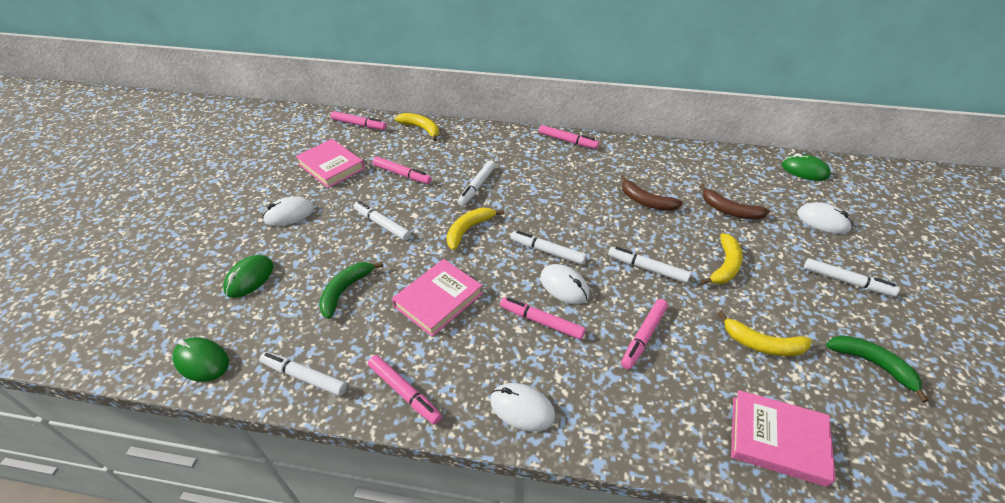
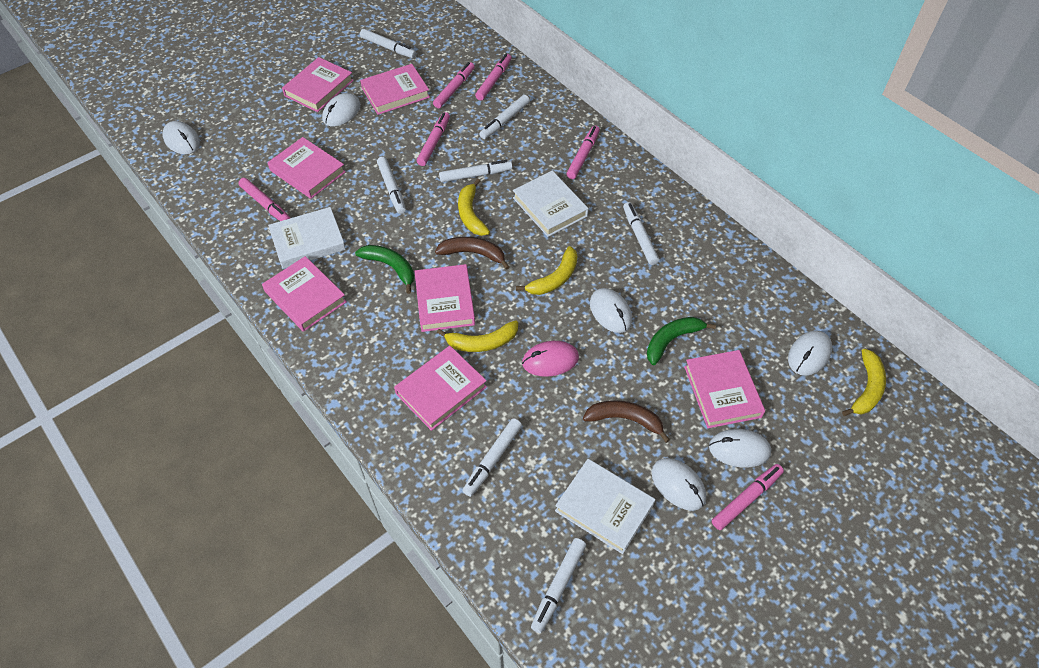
green mouse: 3 -> 0
pink book: 3 -> 7
pink mouse: 0 -> 1
white book: 0 -> 3
white marker: 6 -> 7
white mouse: 4 -> 6

